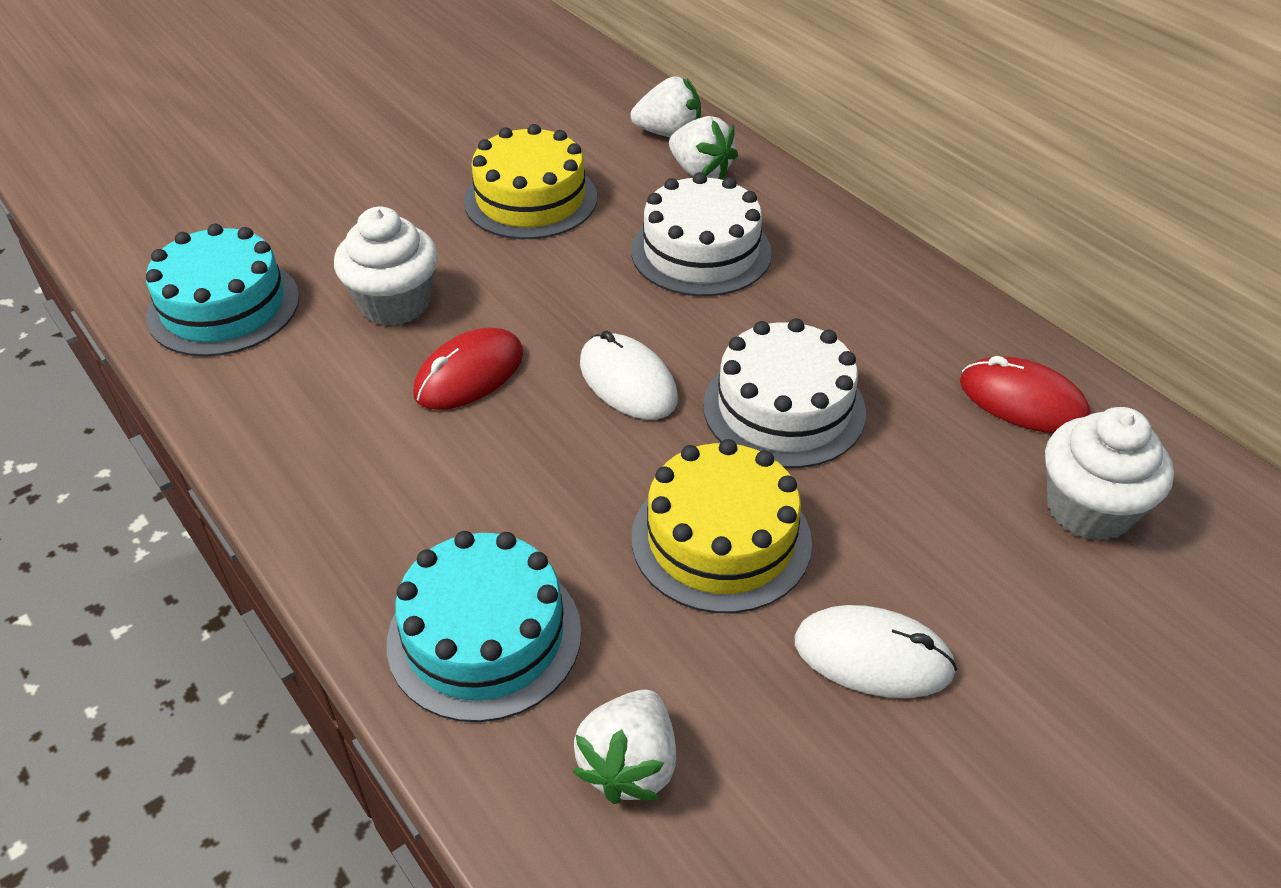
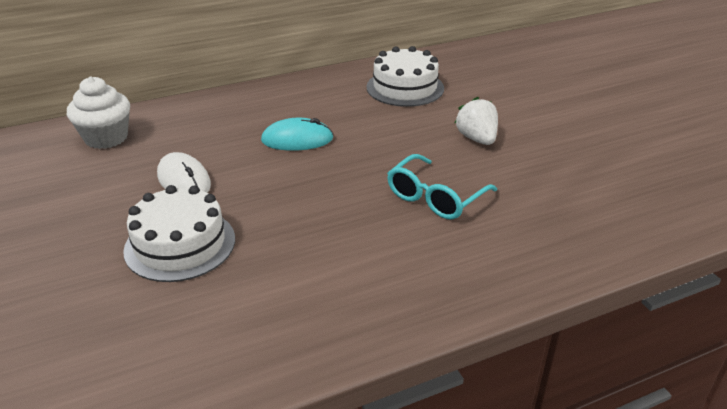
red mouse: 2 -> 0
turquoise cake: 2 -> 0
turquoise glasses: 0 -> 1
turquoise mouse: 0 -> 1
white cupcake: 2 -> 1
white mouse: 2 -> 1
white strawberry: 3 -> 1
yellow cake: 2 -> 0

